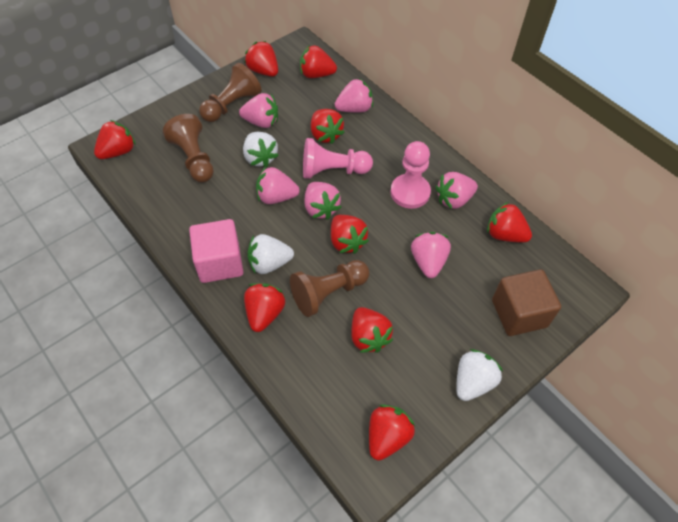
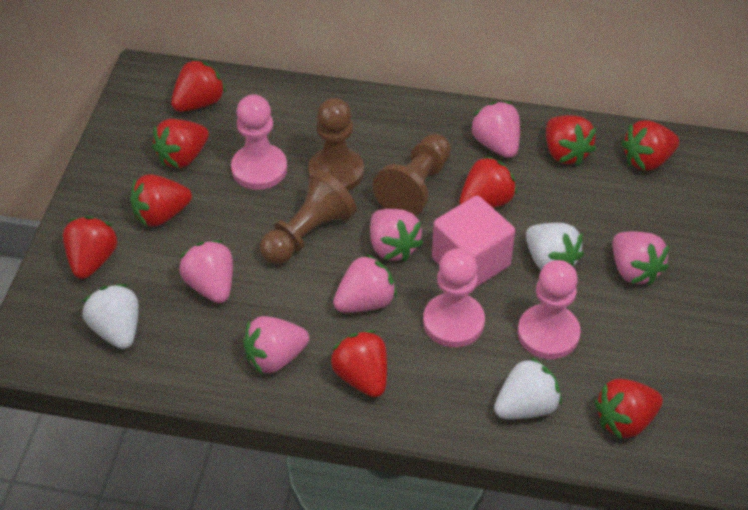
brown cube: 1 -> 0
pink pawn: 2 -> 3

